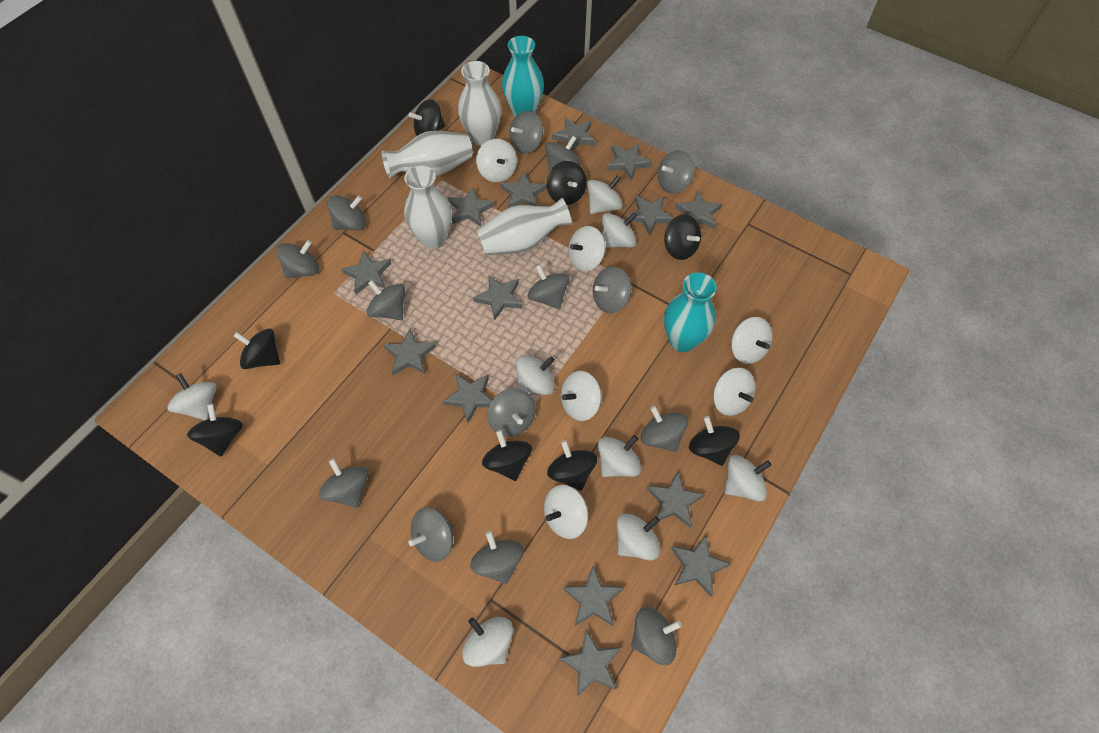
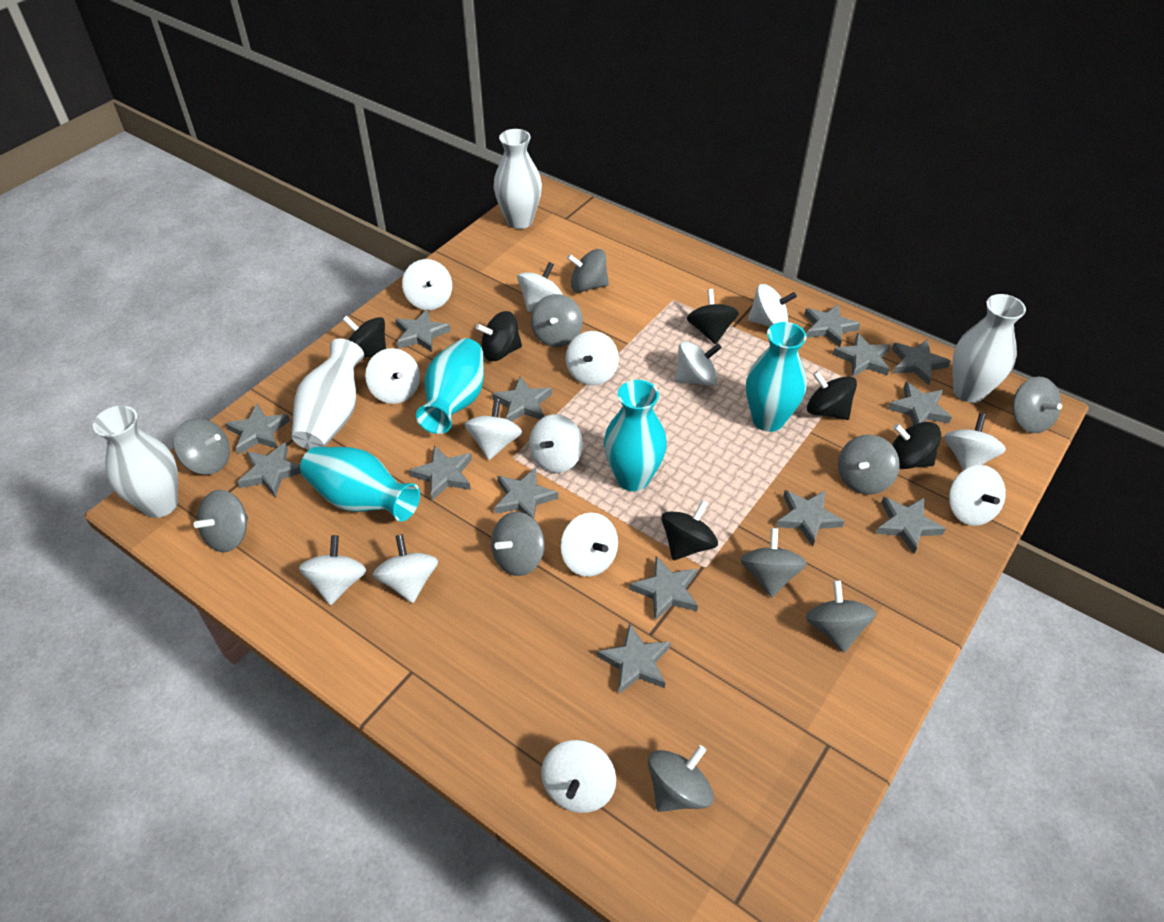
black spinning top: 8 -> 6
grey spinning top: 14 -> 10
turquoise vase: 2 -> 4

